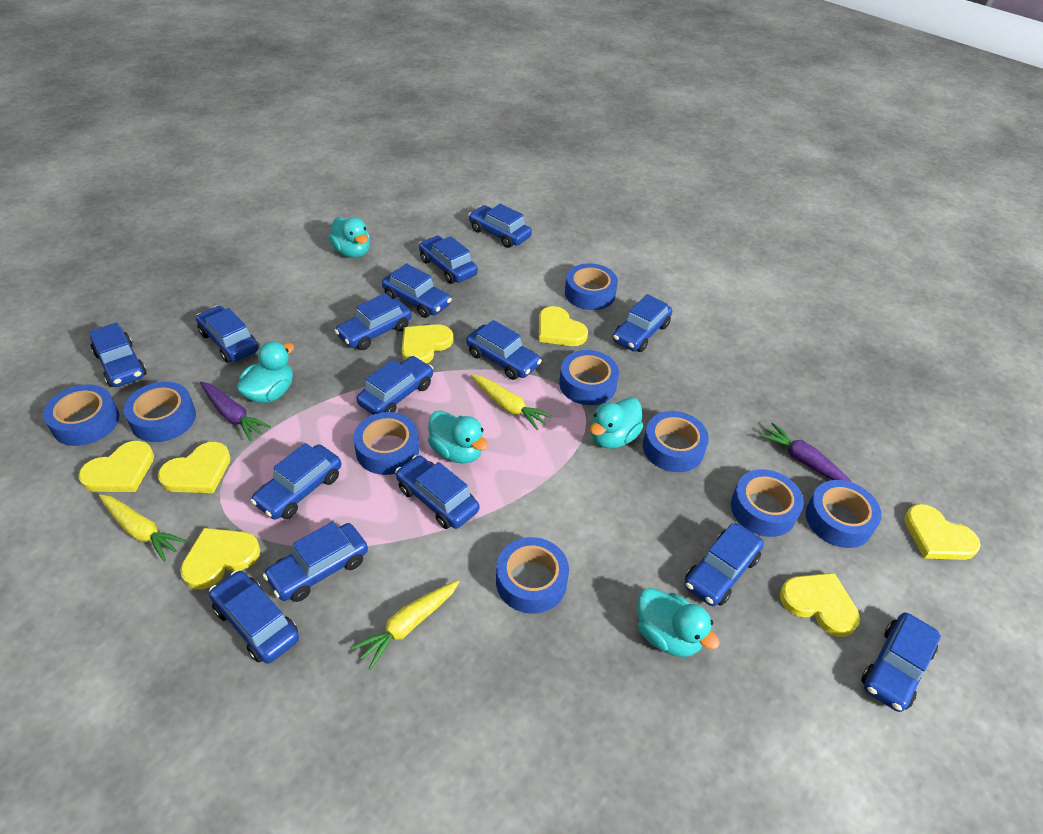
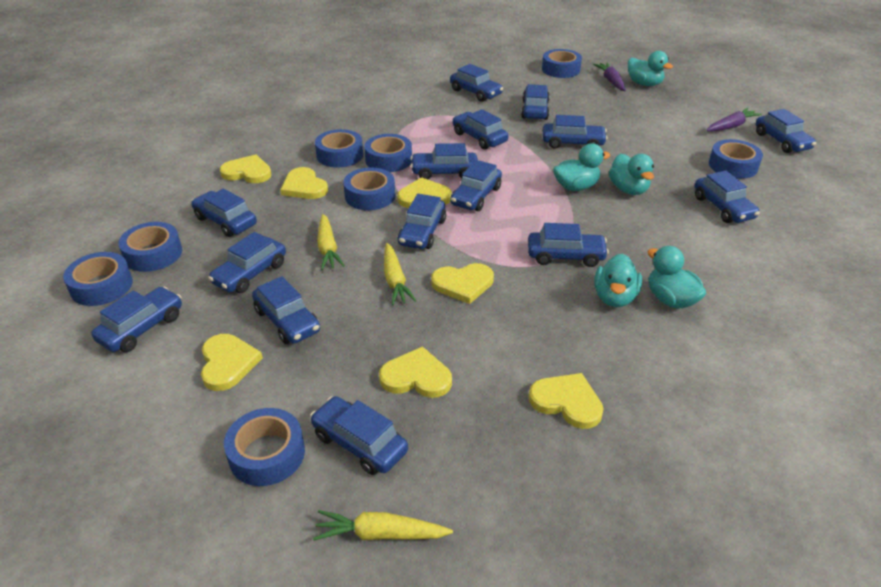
blue tape: 9 -> 8

